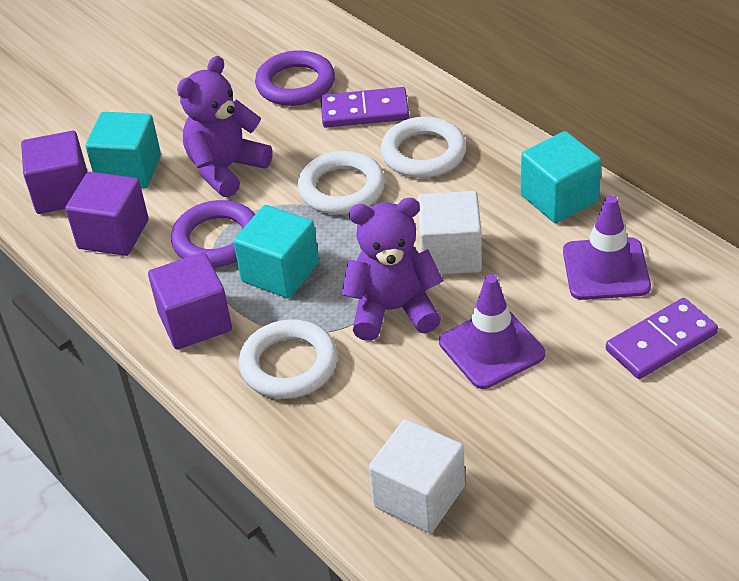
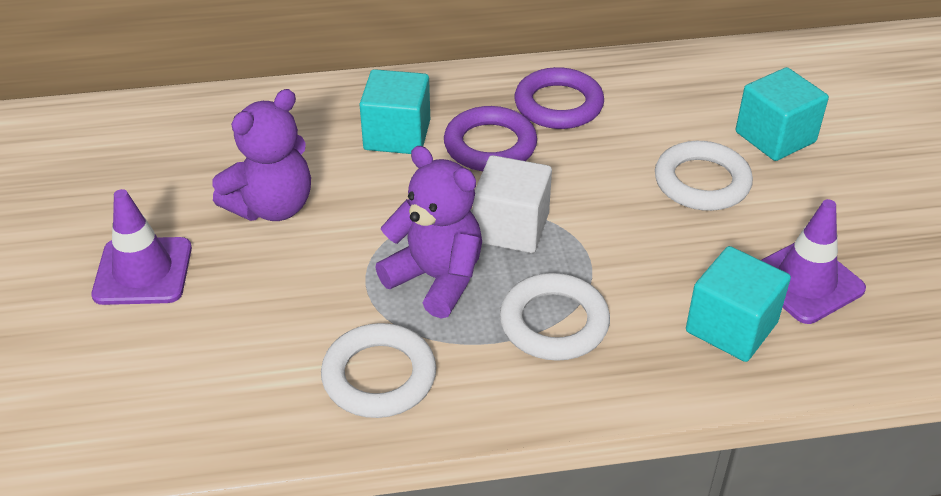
purple cube: 3 -> 0
purple domino: 2 -> 0
white cube: 2 -> 1

